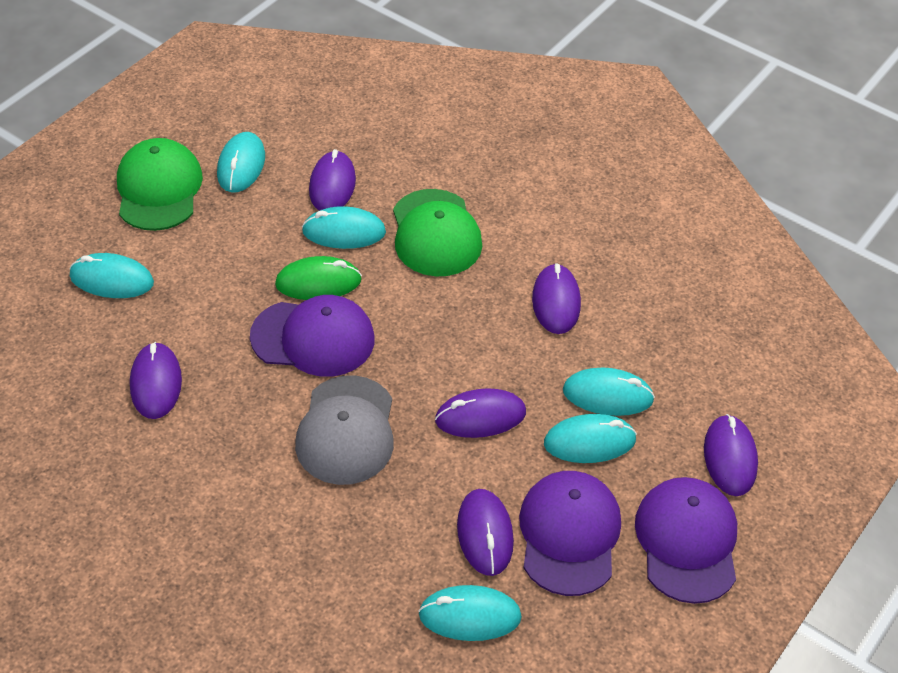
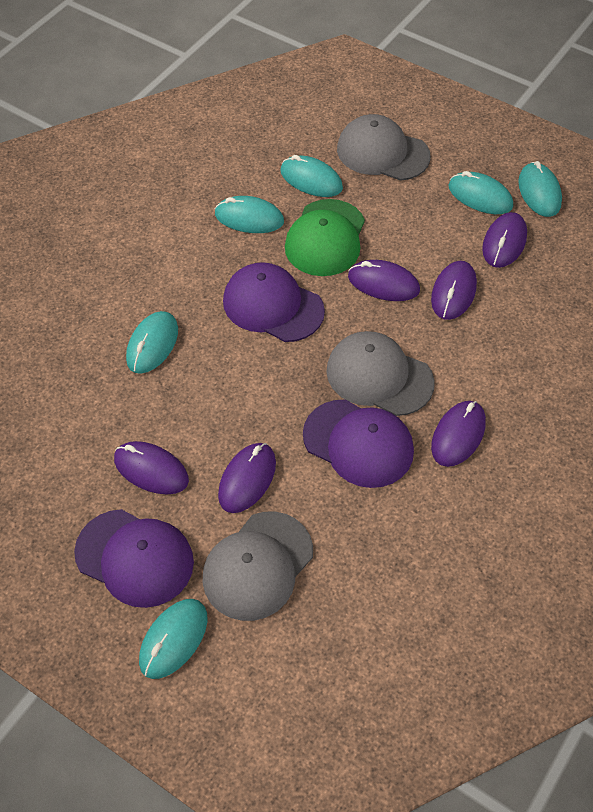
green cap: 2 -> 1
green mouse: 1 -> 0
grey cap: 1 -> 3

